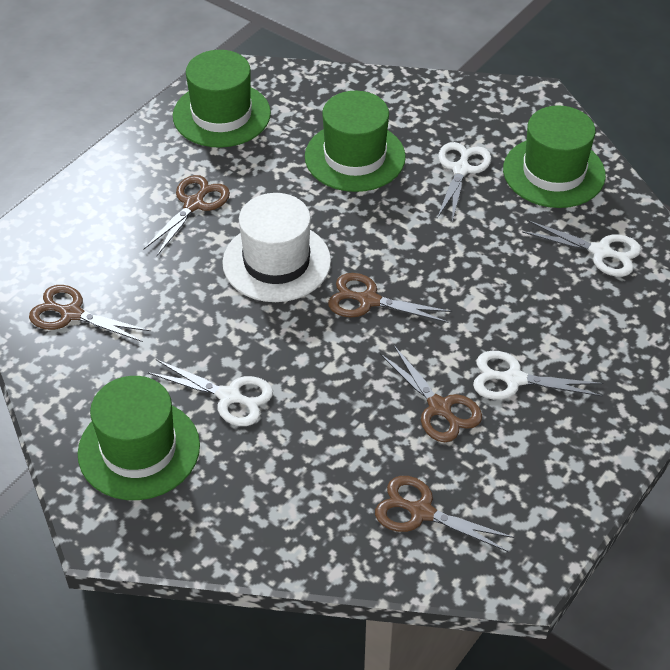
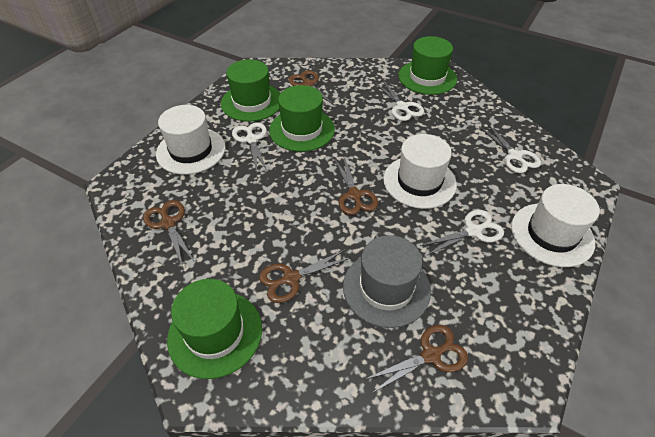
grey hat: 0 -> 1
white hat: 1 -> 3

